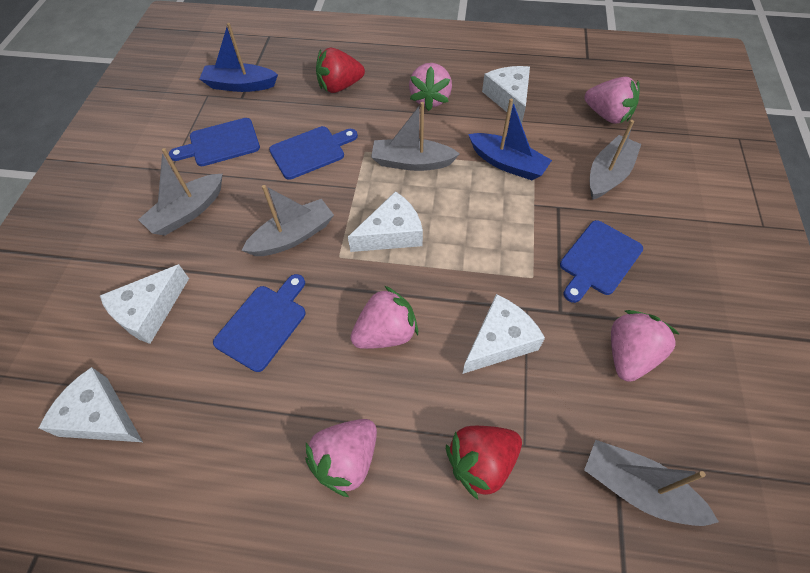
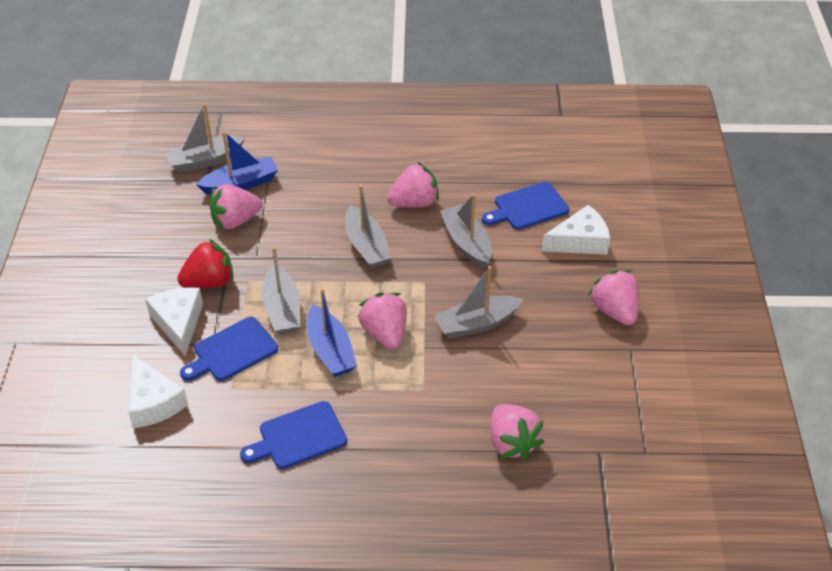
blue cutting board: 4 -> 3
red strawberry: 2 -> 1
white cheese: 5 -> 3

